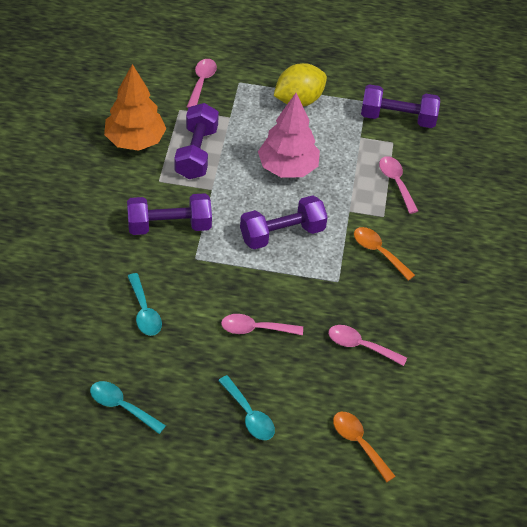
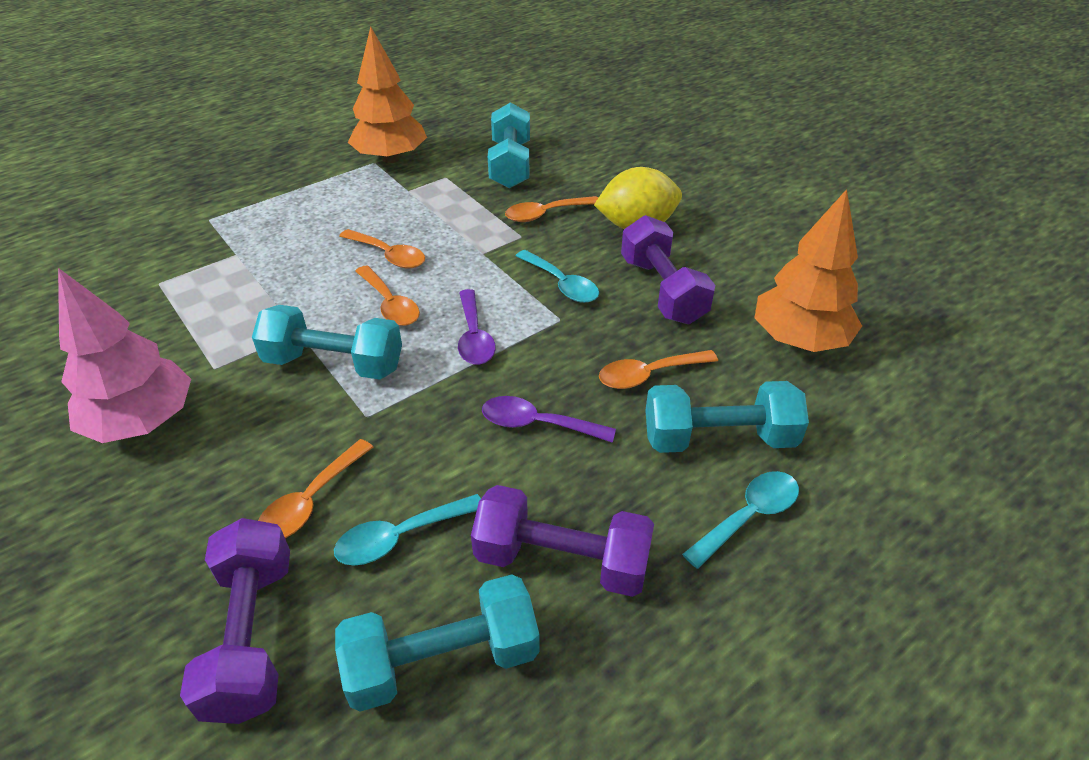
orange spoon: 2 -> 5
orange tree: 1 -> 2
pink spoon: 4 -> 0
purple dumbbell: 4 -> 3
purple spoon: 0 -> 2
turquoise dumbbell: 0 -> 4

